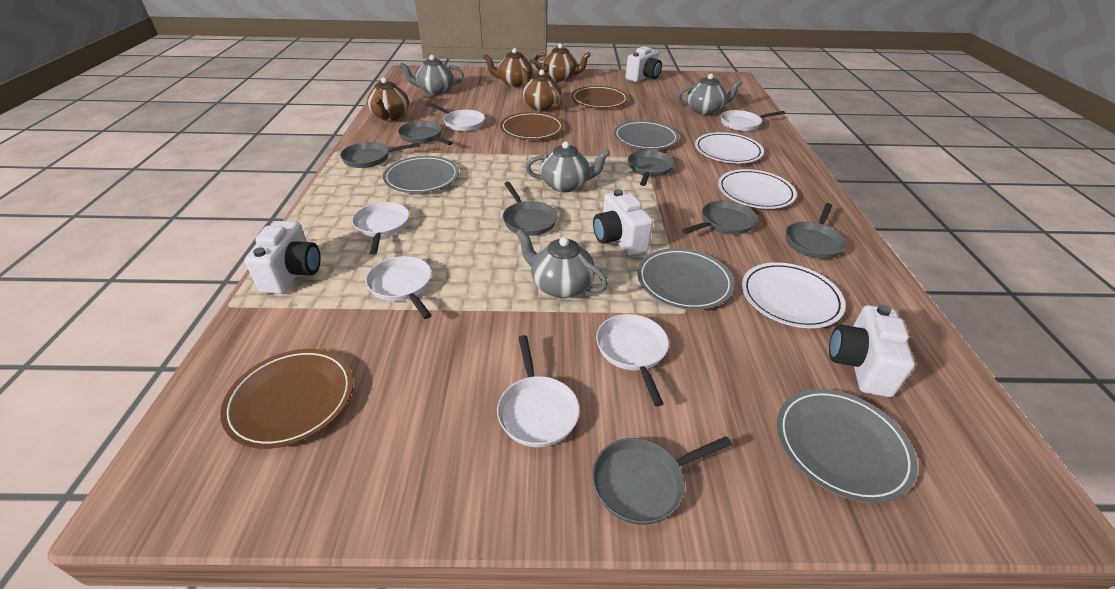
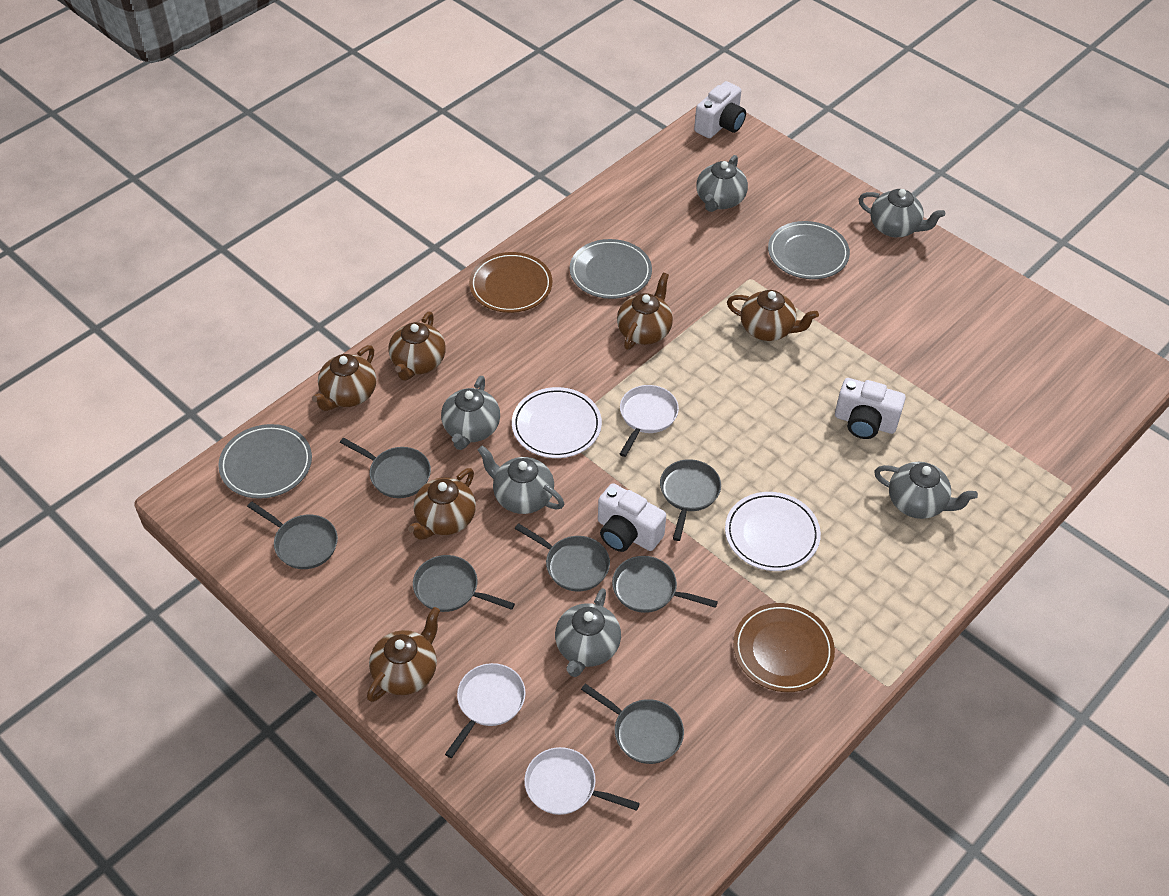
brown plate: 3 -> 2
brown teapot: 4 -> 6
grey plate: 4 -> 3
grey teapot: 4 -> 6
white camera: 4 -> 3
white pan: 6 -> 3
white plate: 3 -> 2

